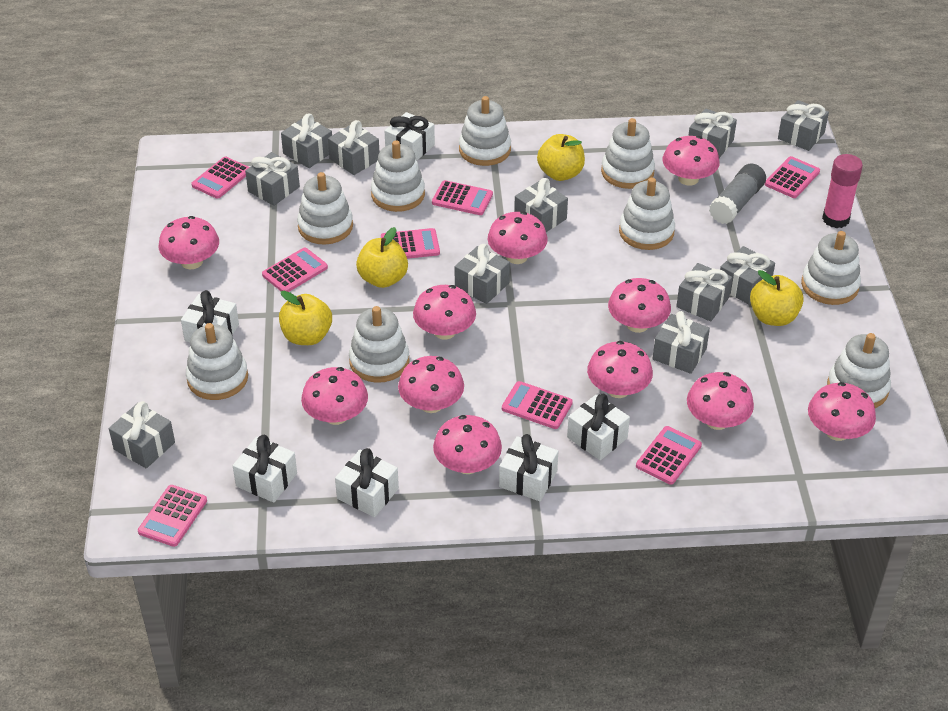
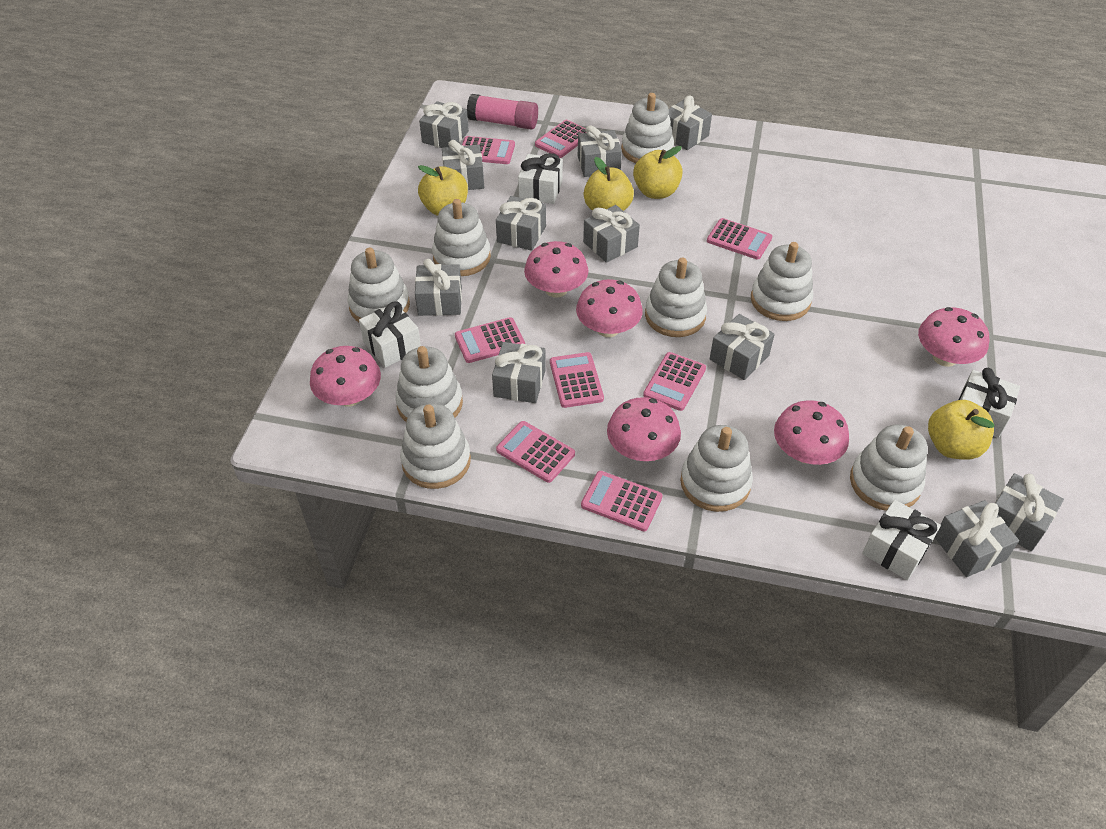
grey glue stick: 1 -> 0
pink mushroom: 11 -> 6
white gift: 6 -> 4

